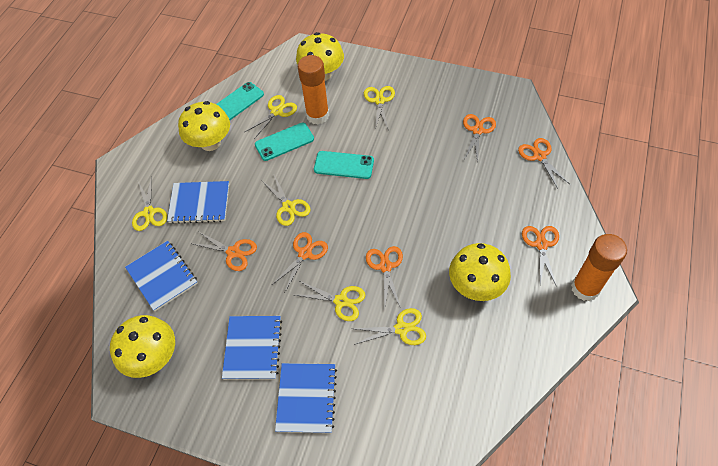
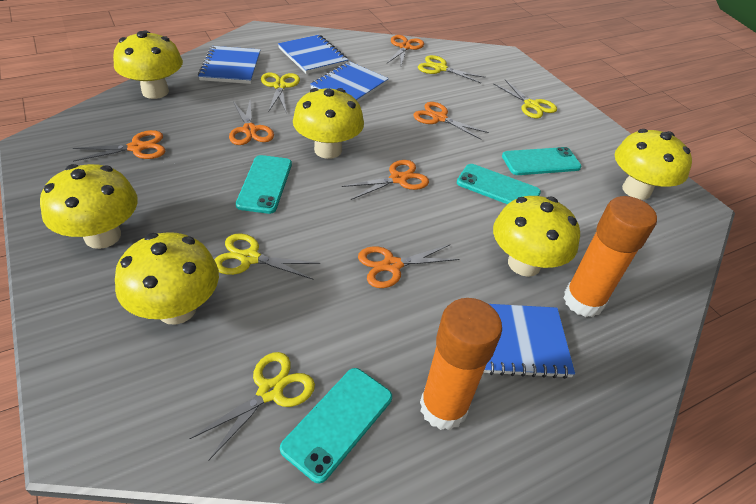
turquoise phone: 3 -> 4
yellow mushroom: 4 -> 6
yellow scissors: 6 -> 5

